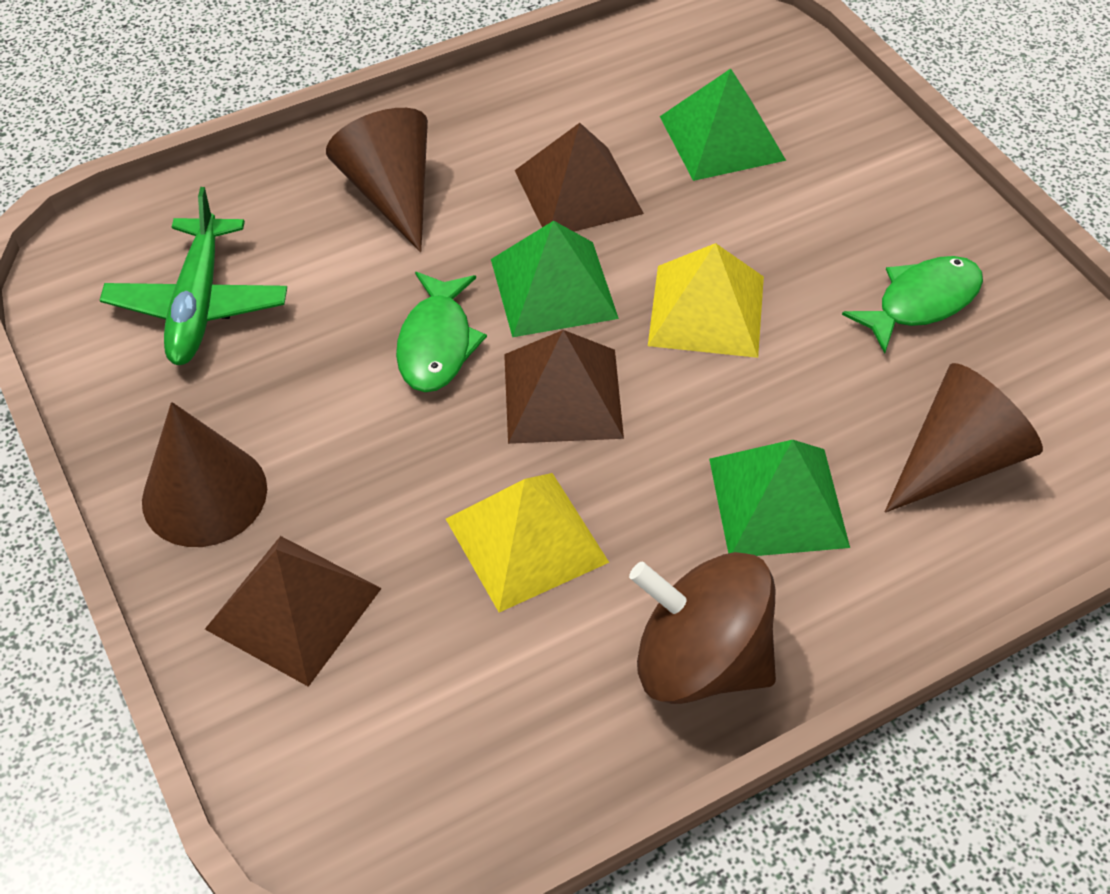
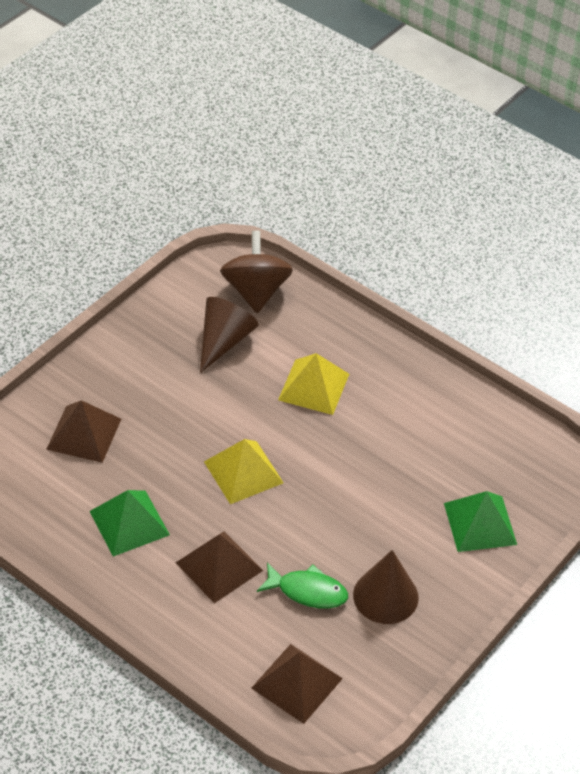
brown cone: 3 -> 2
green fish: 2 -> 1
green plane: 1 -> 0
green pyramid: 3 -> 2

